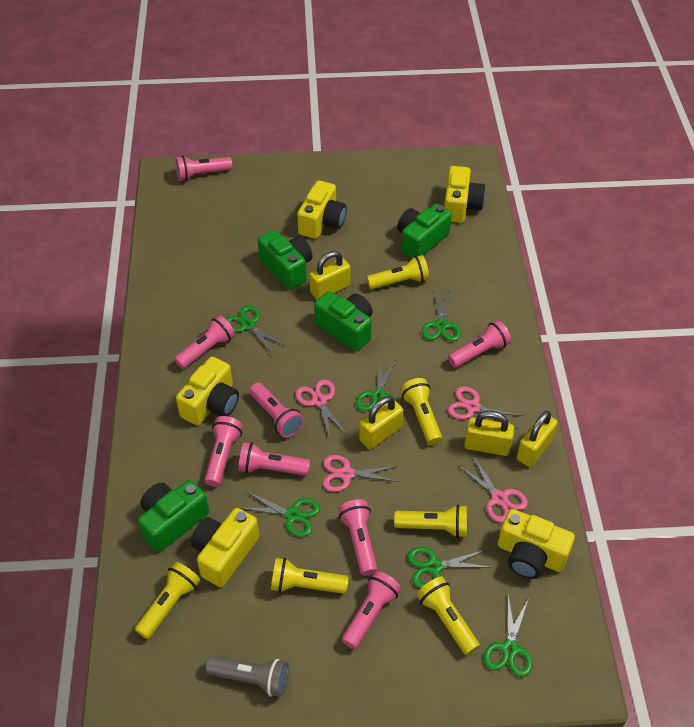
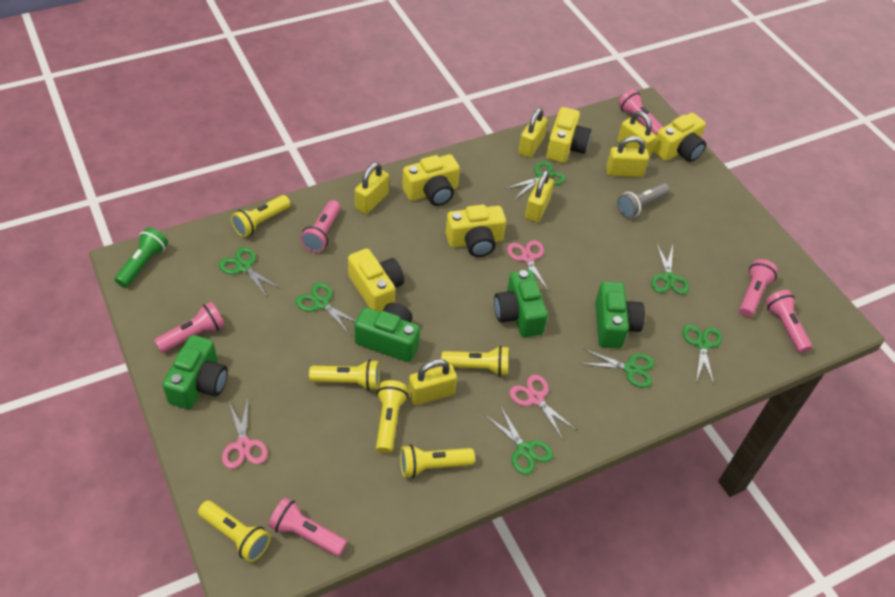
green flashlight: 0 -> 1
green scissors: 6 -> 7
pink flashlight: 8 -> 6
pink scissors: 4 -> 3
yellow padlock: 4 -> 6

